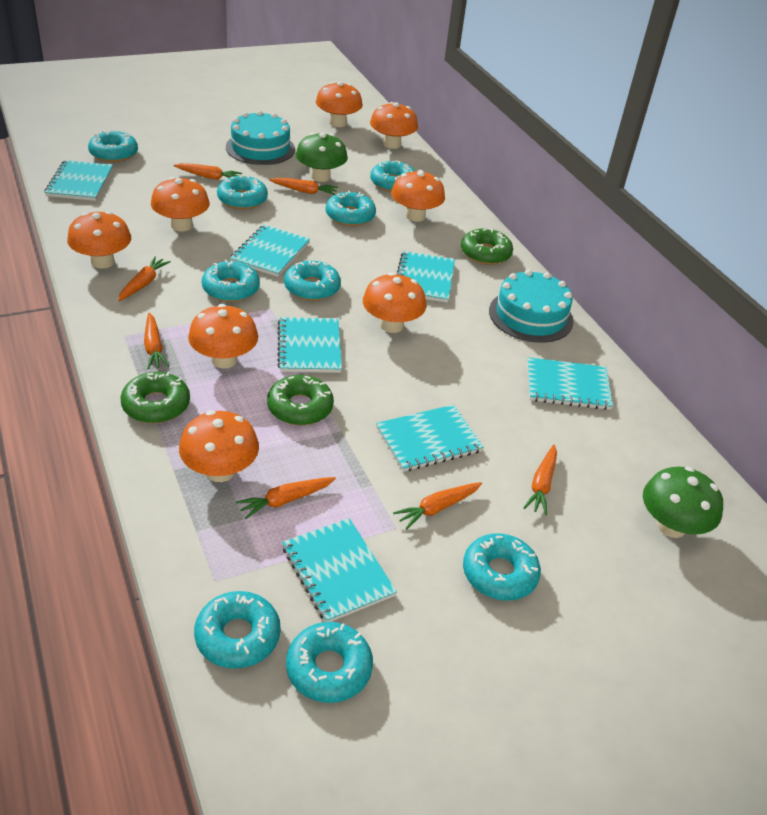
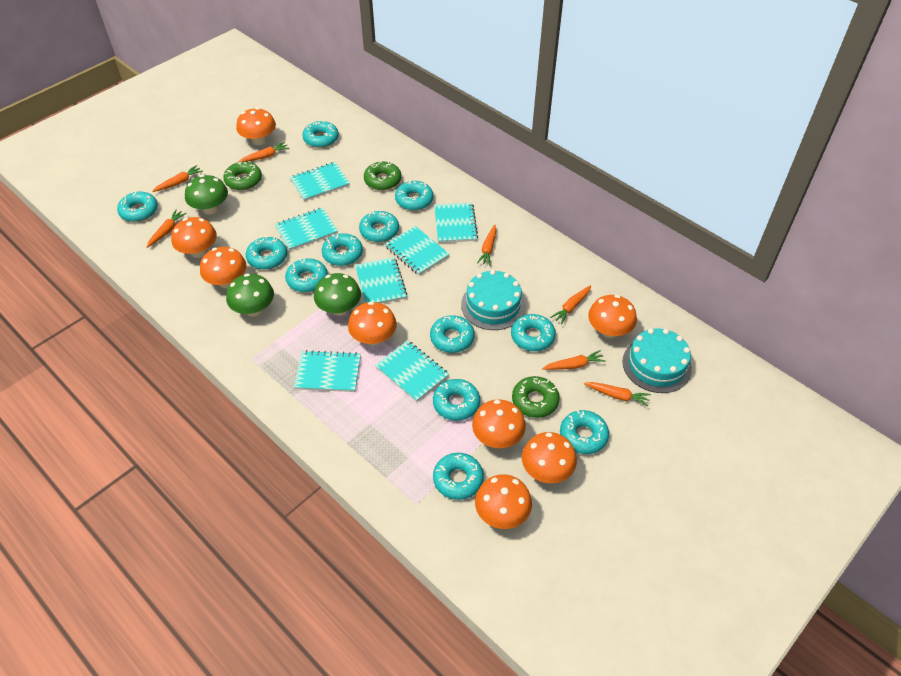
green mushroom: 2 -> 3
turquoise donut: 9 -> 12

